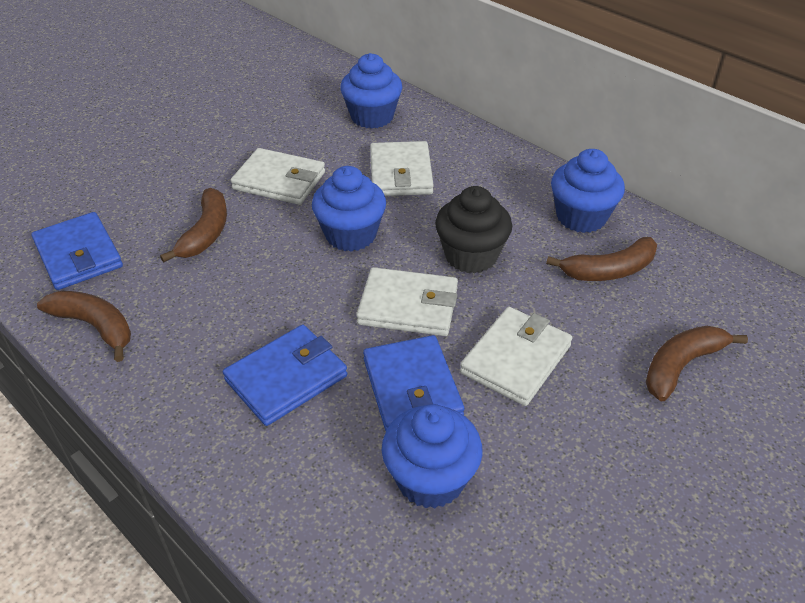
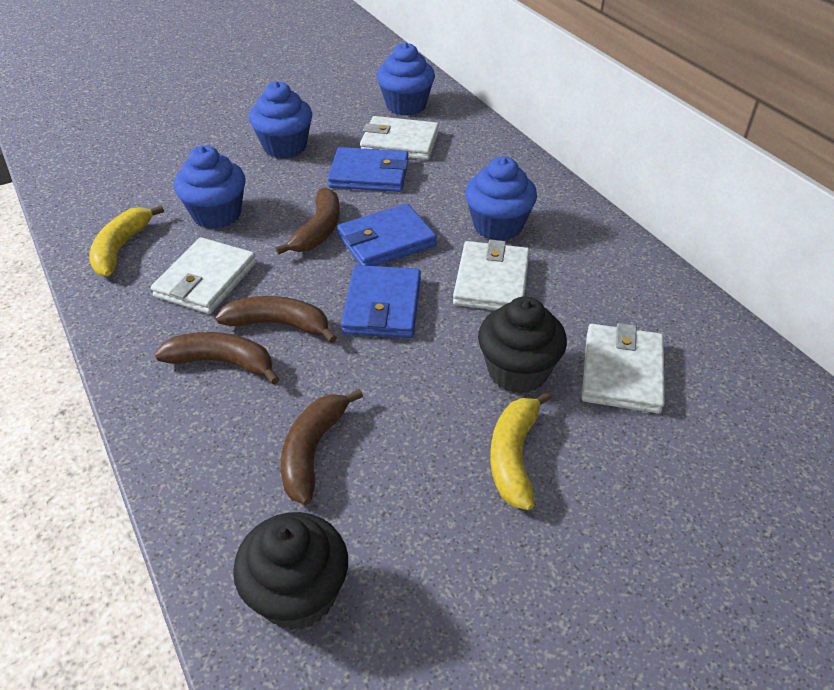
black cupcake: 1 -> 2
yellow banana: 0 -> 2

